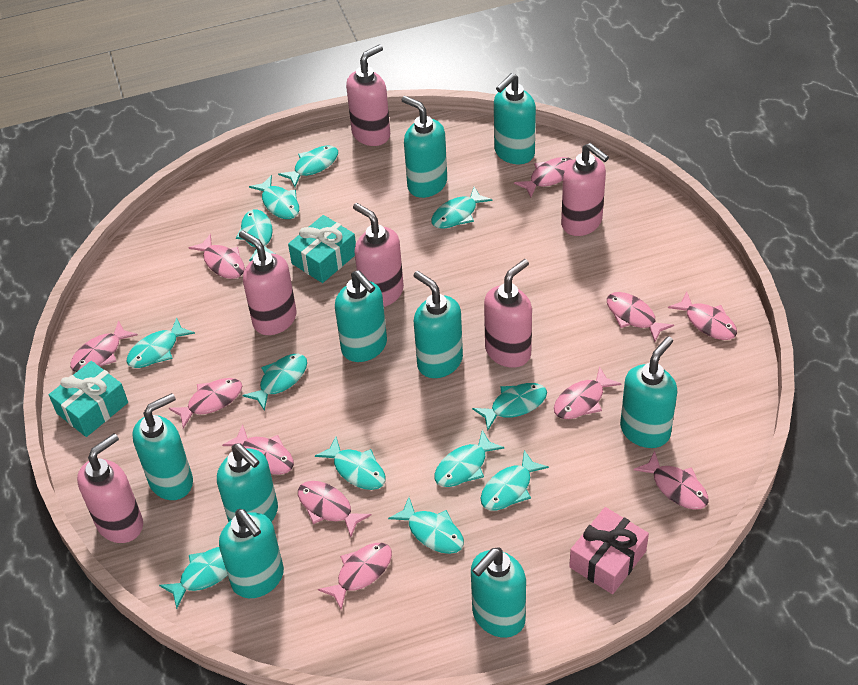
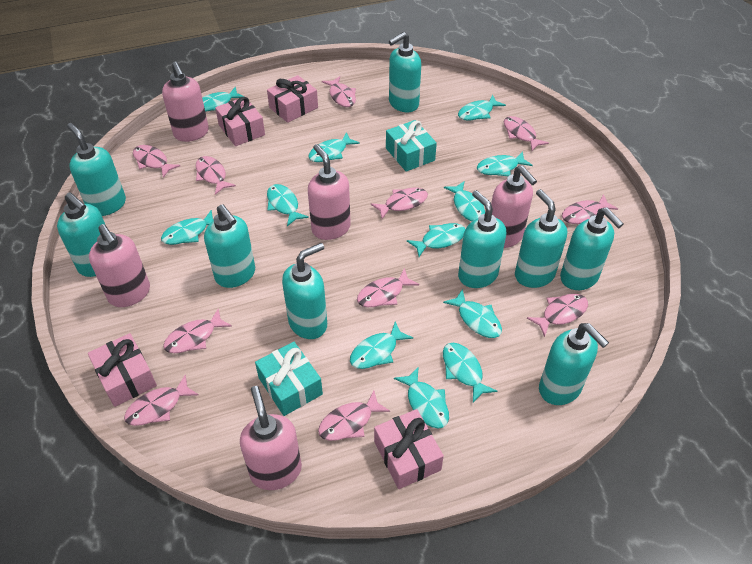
pink gift: 1 -> 4
pink soap dispenser: 6 -> 5

